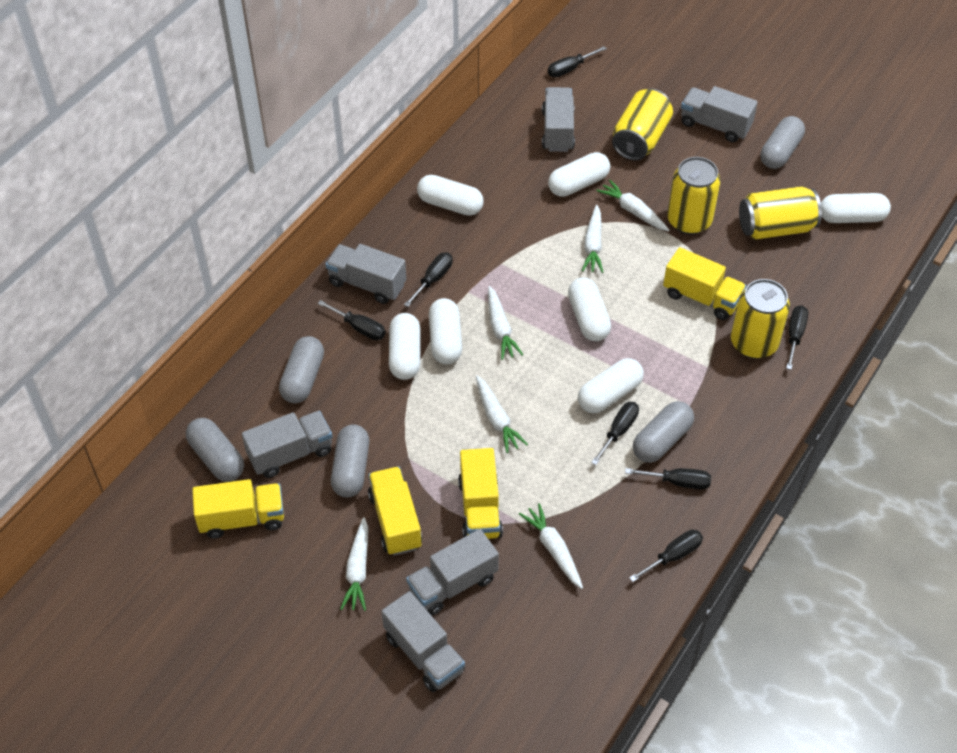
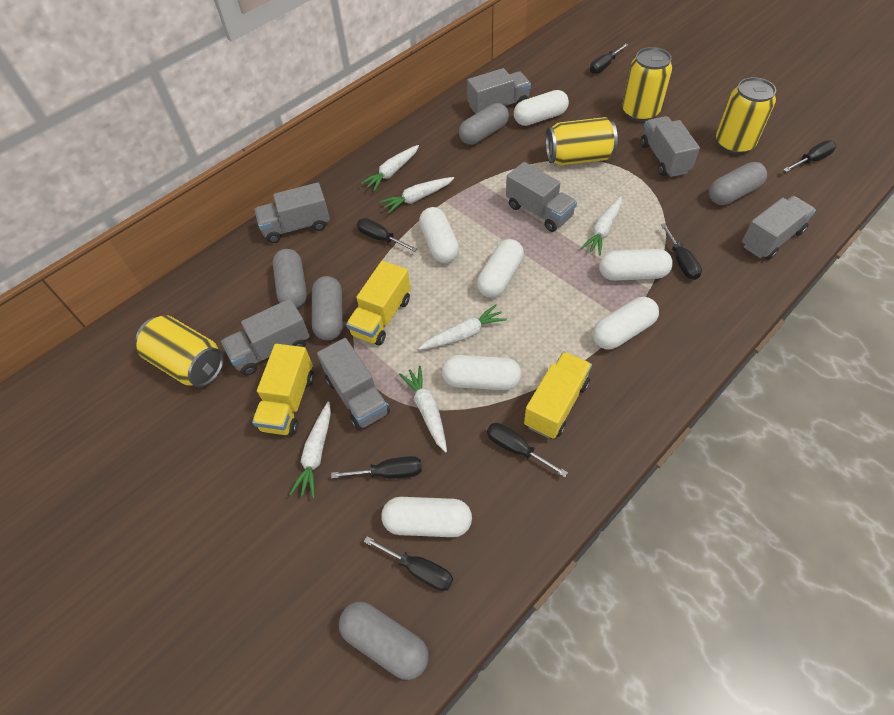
grey truck: 6 -> 7
yellow truck: 4 -> 3

